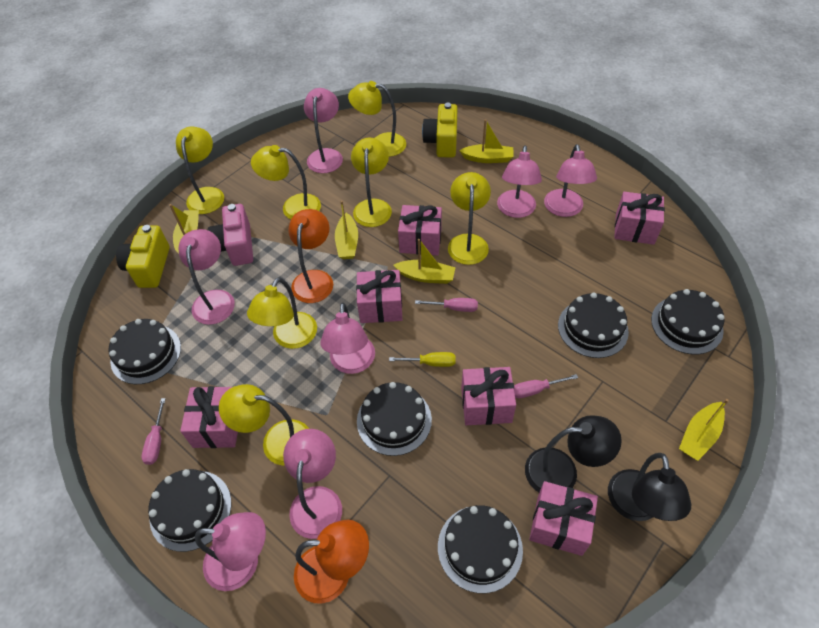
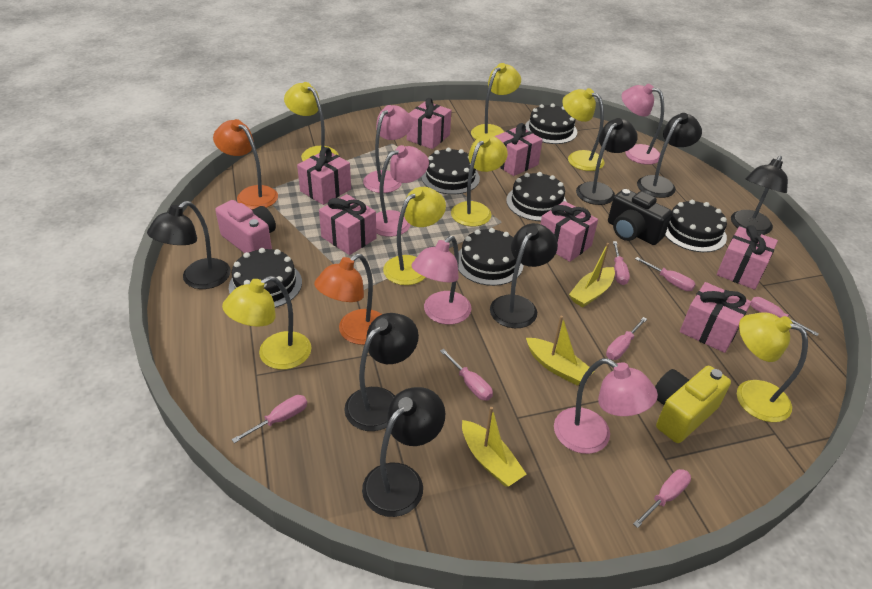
black camera: 0 -> 1
black lamp: 2 -> 7
pink gift: 6 -> 7
pink lamp: 7 -> 5
pink screwdriver: 3 -> 7
yellow boat: 5 -> 3
yellow camera: 2 -> 1
yellow screwdriver: 1 -> 0

